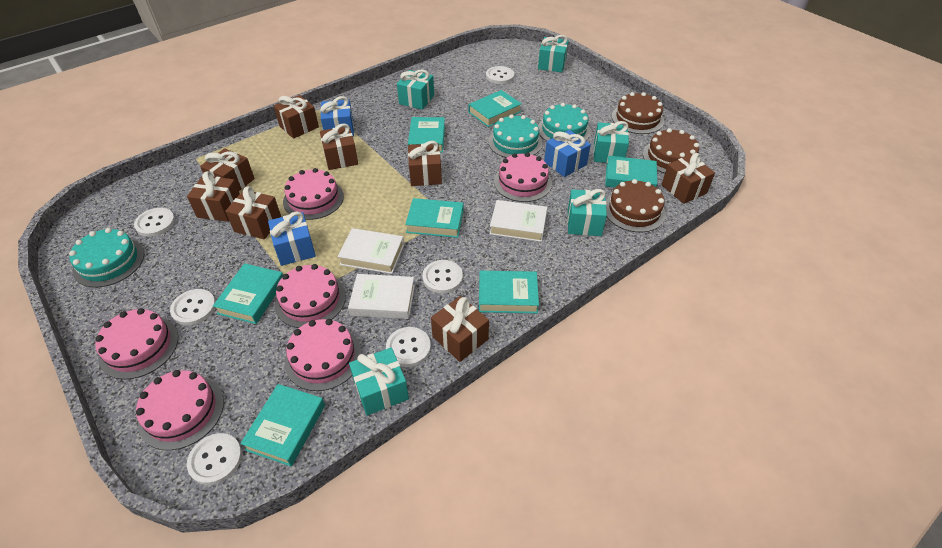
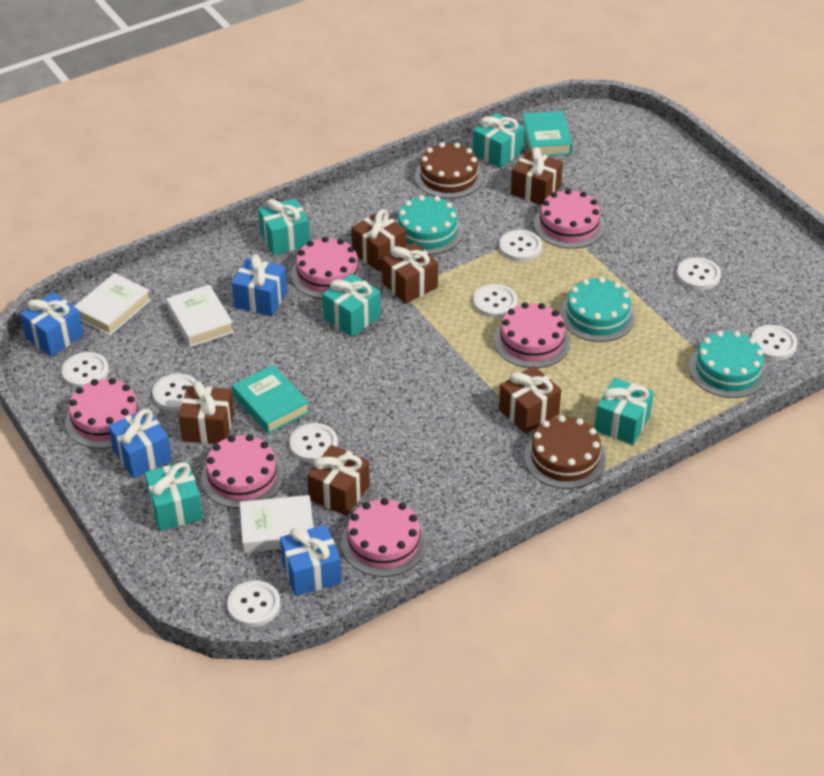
blue gift: 3 -> 4
brown cake: 3 -> 2
brown gift: 8 -> 6
turquoise book: 7 -> 2
white button: 6 -> 8

